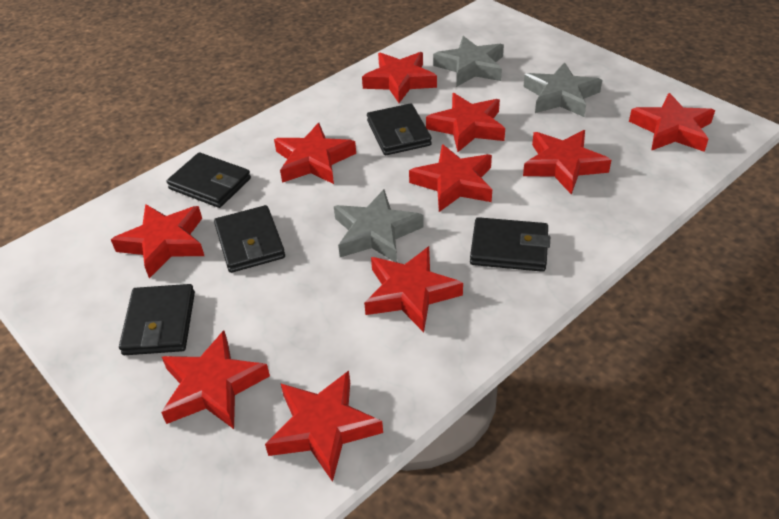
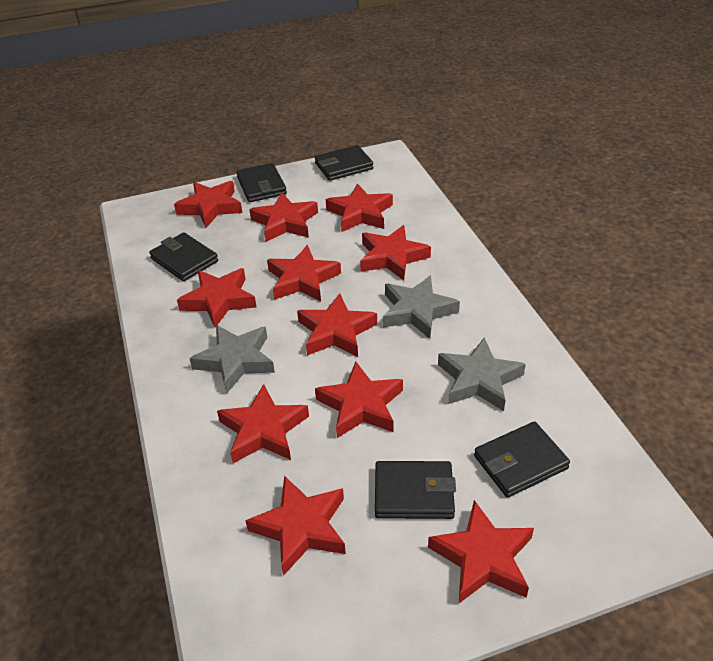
red star: 10 -> 11

